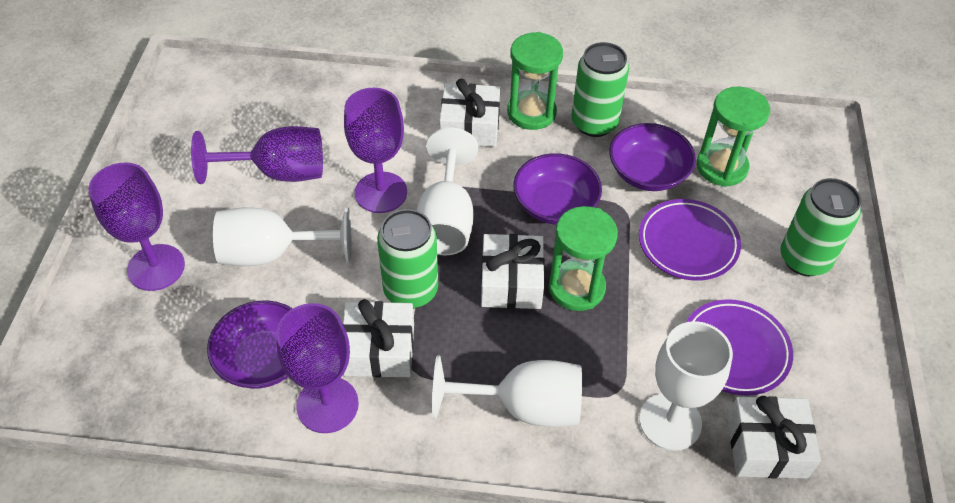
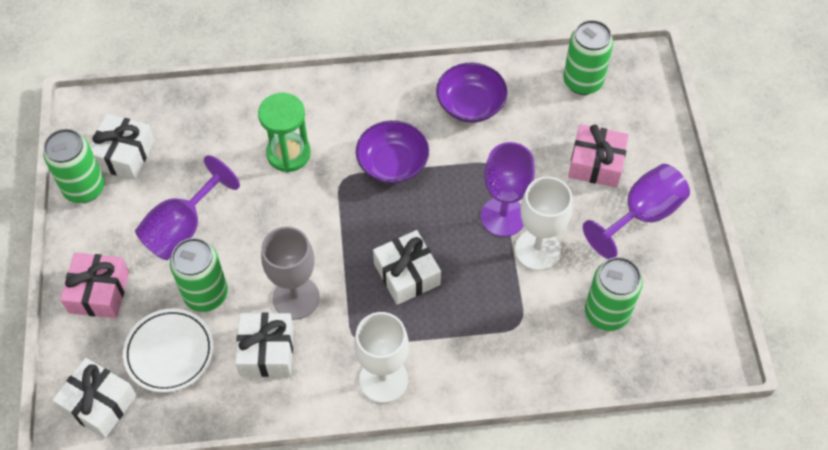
green can: 3 -> 4
green hourglass: 3 -> 1
grey goblet: 0 -> 1
pink gift: 0 -> 2
purple bowl: 3 -> 2
purple goblet: 4 -> 3
purple plate: 2 -> 0
white goblet: 4 -> 2
white plate: 0 -> 1

